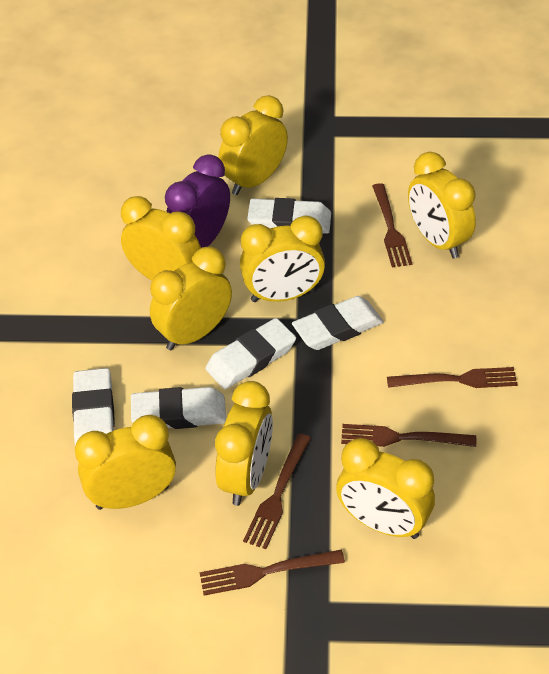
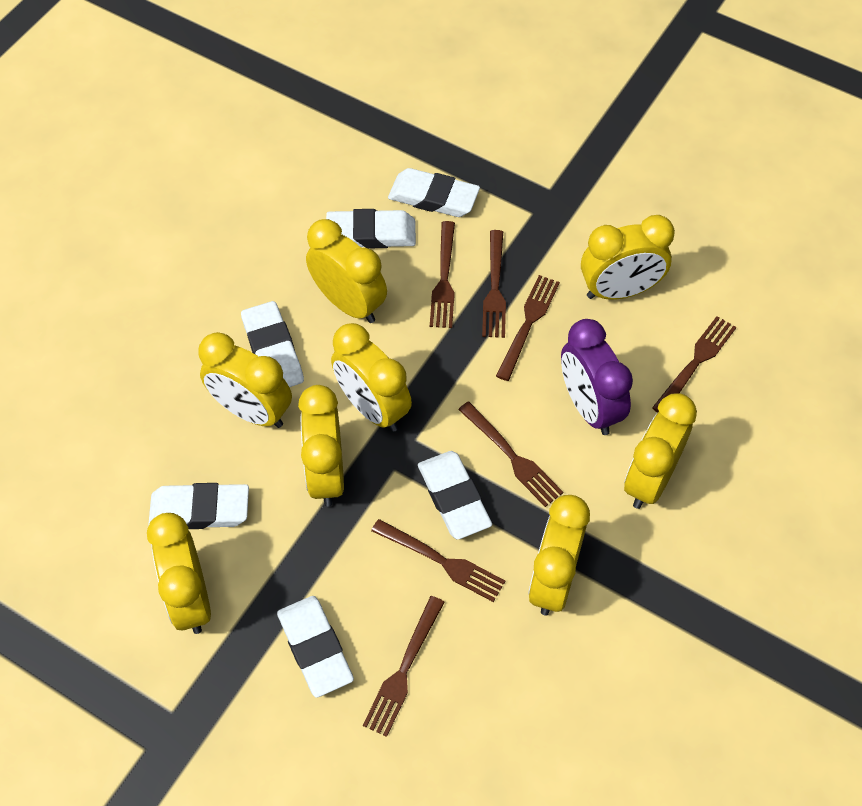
brown fork: 5 -> 7
white eraser: 5 -> 6

